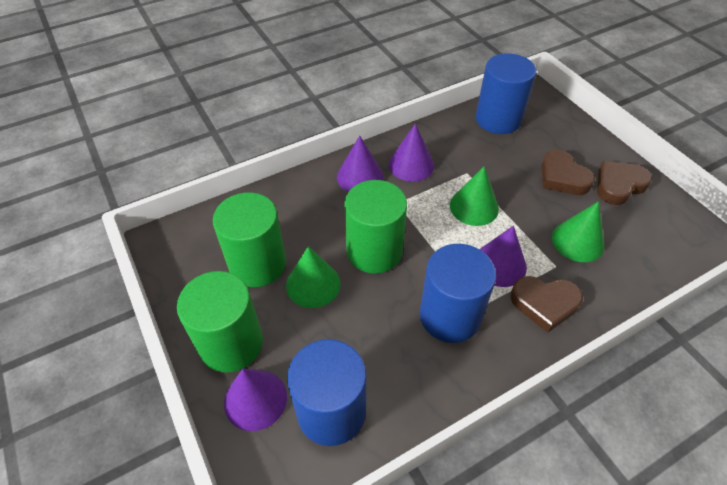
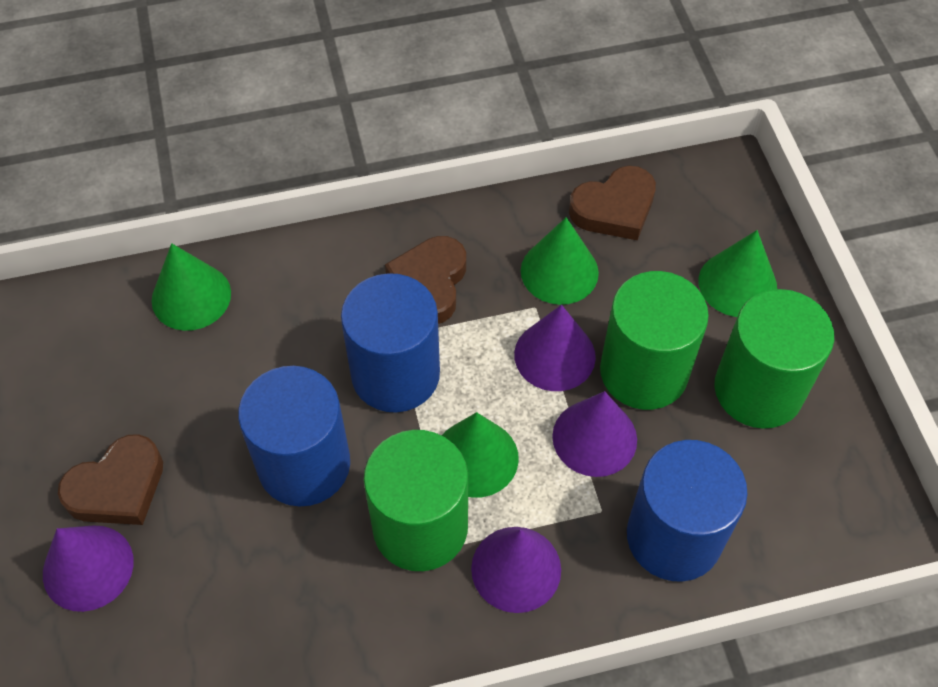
green cone: 3 -> 4

